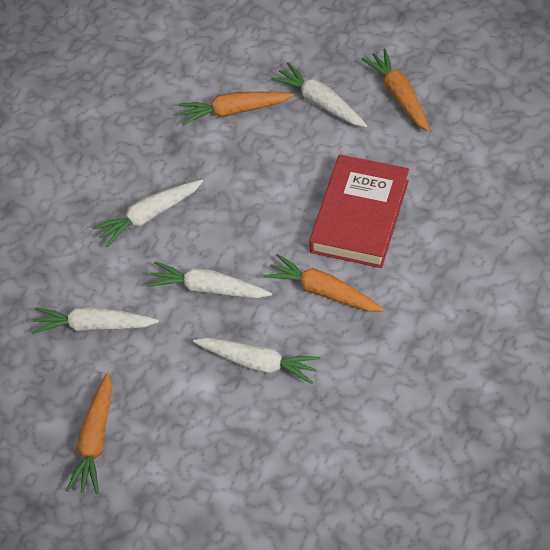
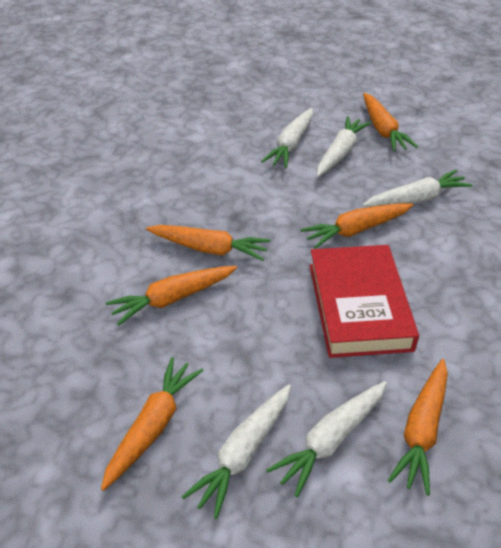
orange carrot: 4 -> 6

